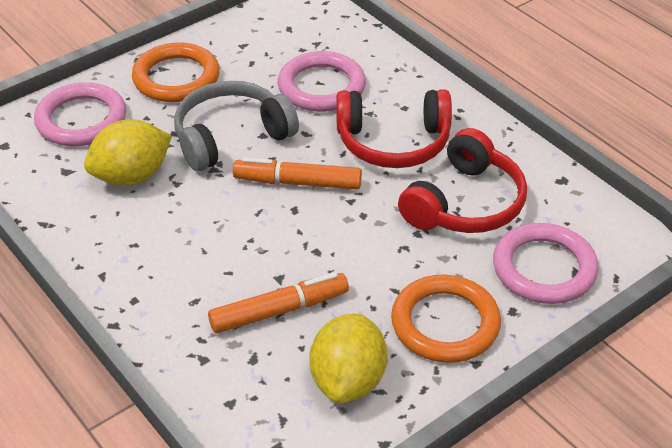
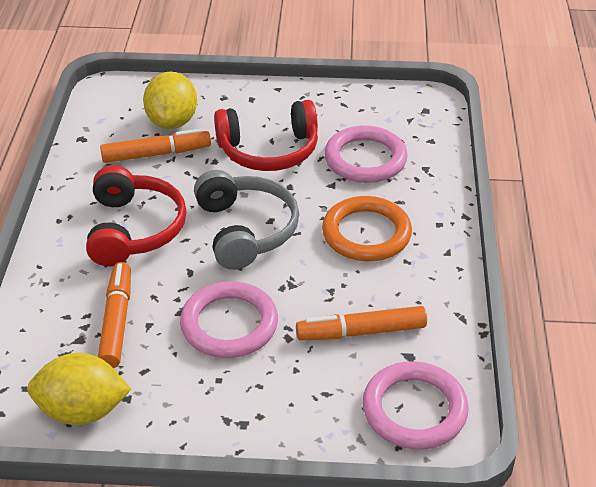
orange marker: 2 -> 3
orange ring: 2 -> 1

